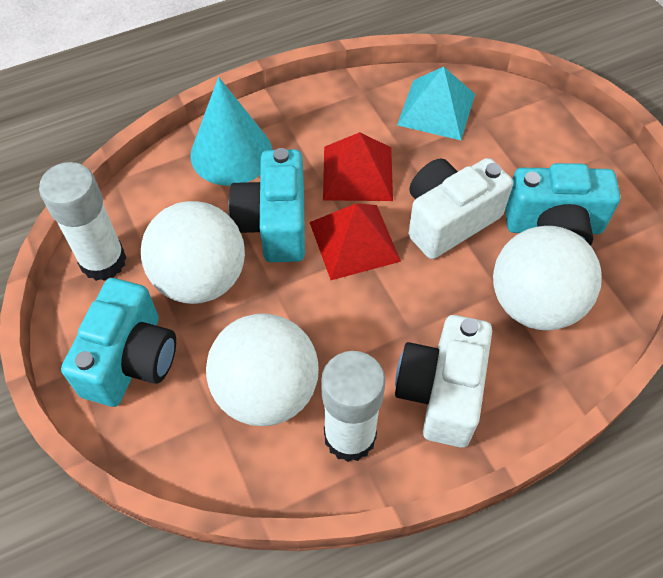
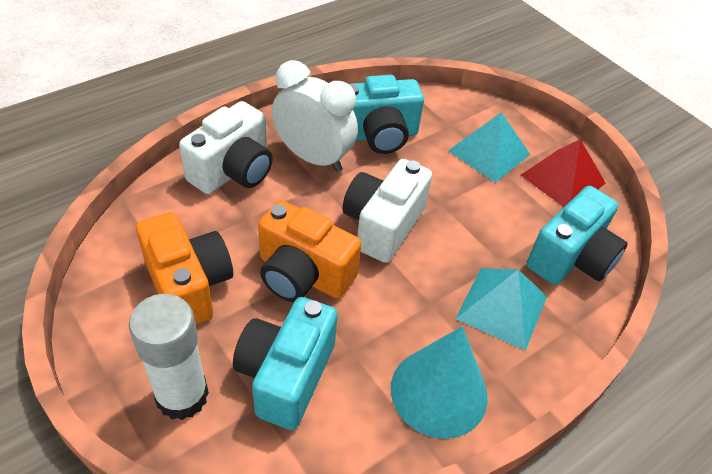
orange camera: 0 -> 2
red pyramid: 2 -> 1
turquoise pyramid: 1 -> 2
white ball: 3 -> 0
white clock: 0 -> 1
white glue stick: 2 -> 1

